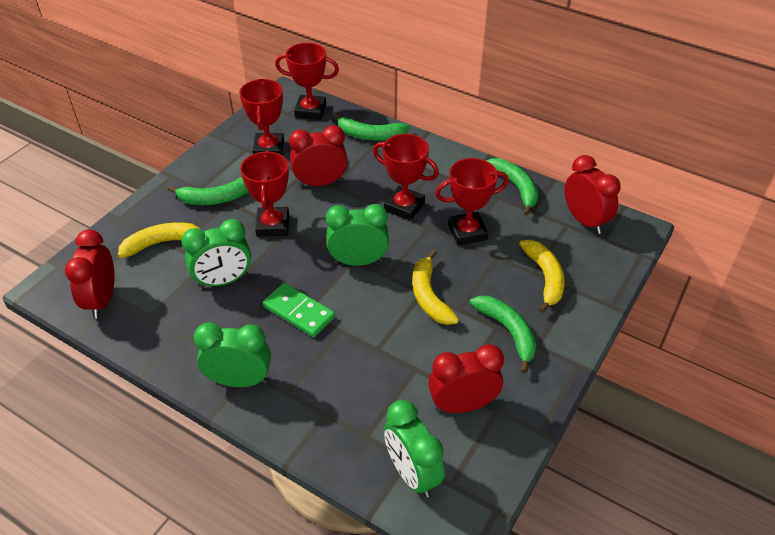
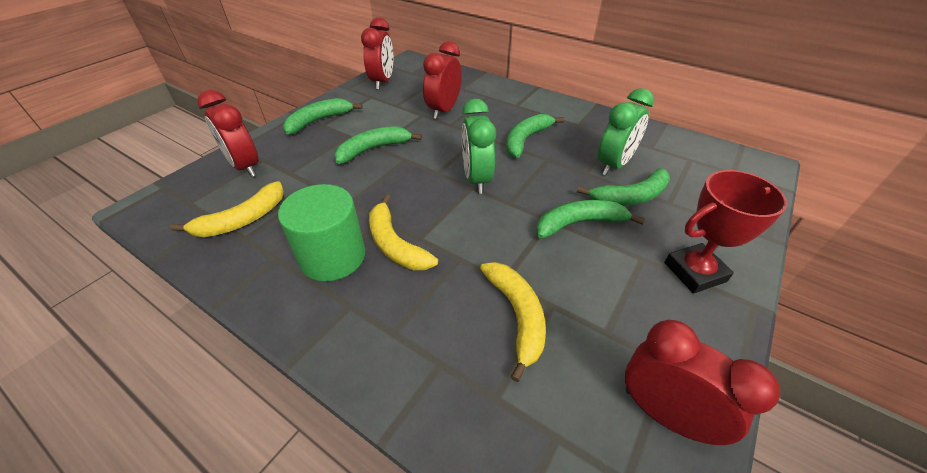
green banana: 4 -> 5
green clock: 4 -> 2
green cylinder: 0 -> 1
green domino: 1 -> 0
red trophy: 5 -> 1

